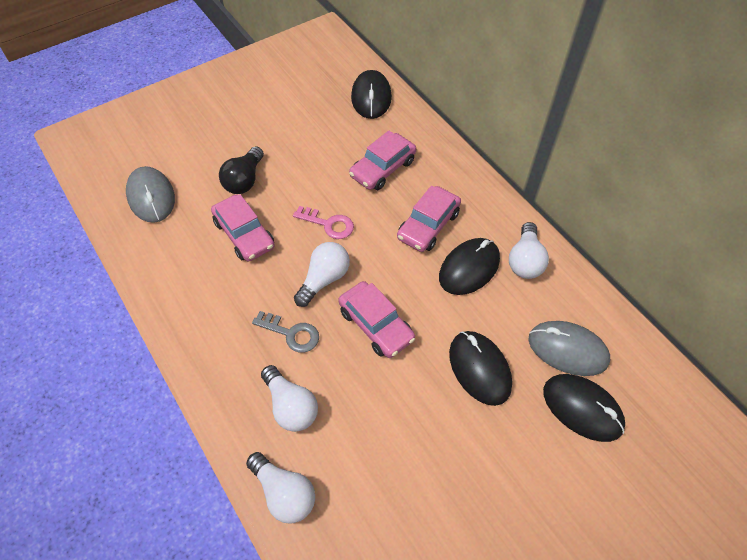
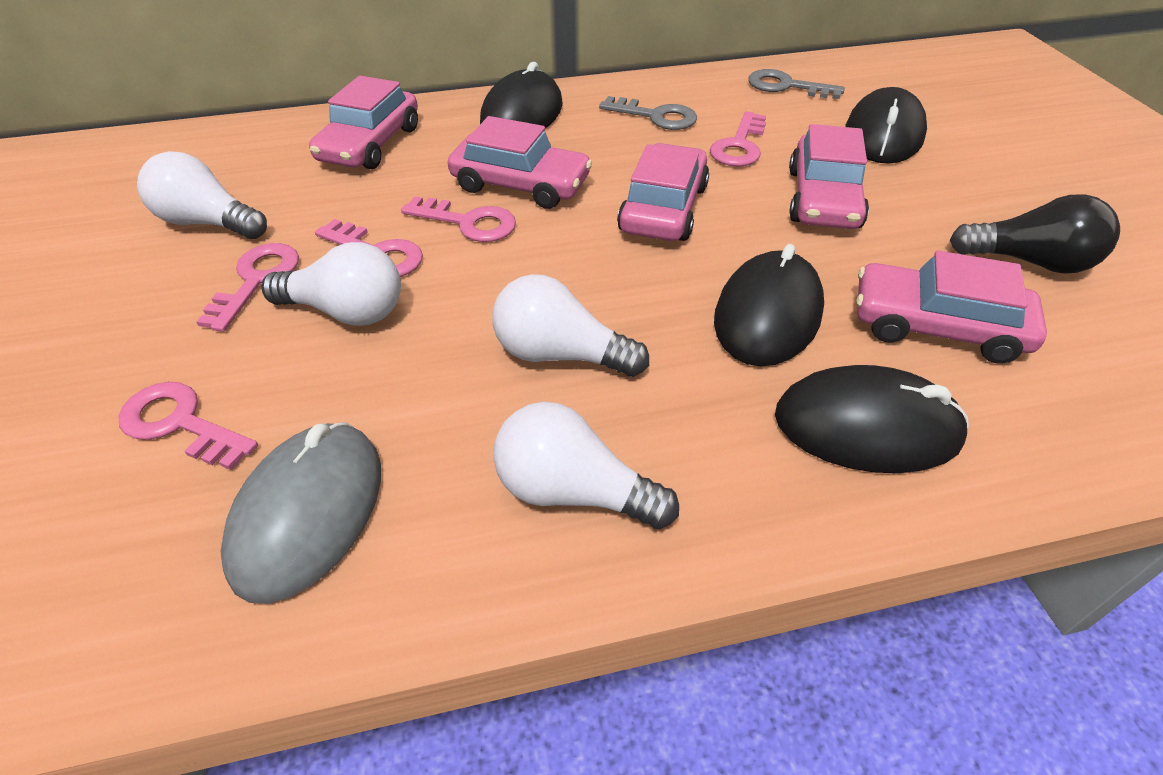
grey key: 1 -> 2
grey mouse: 2 -> 1
pink car: 4 -> 5
pink key: 1 -> 5

